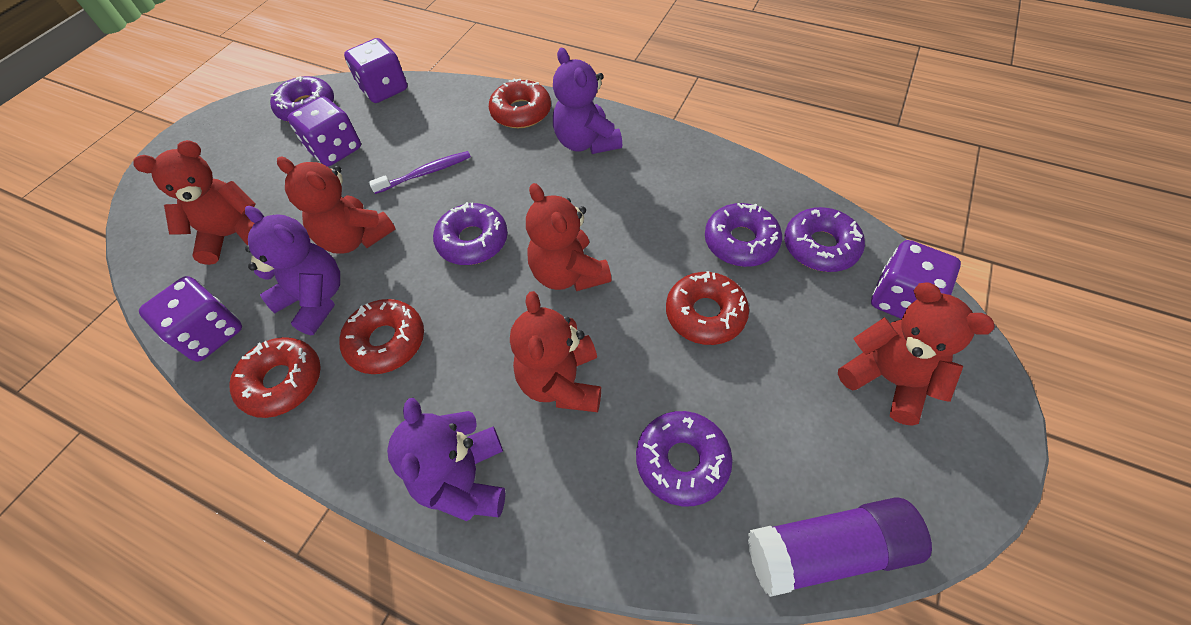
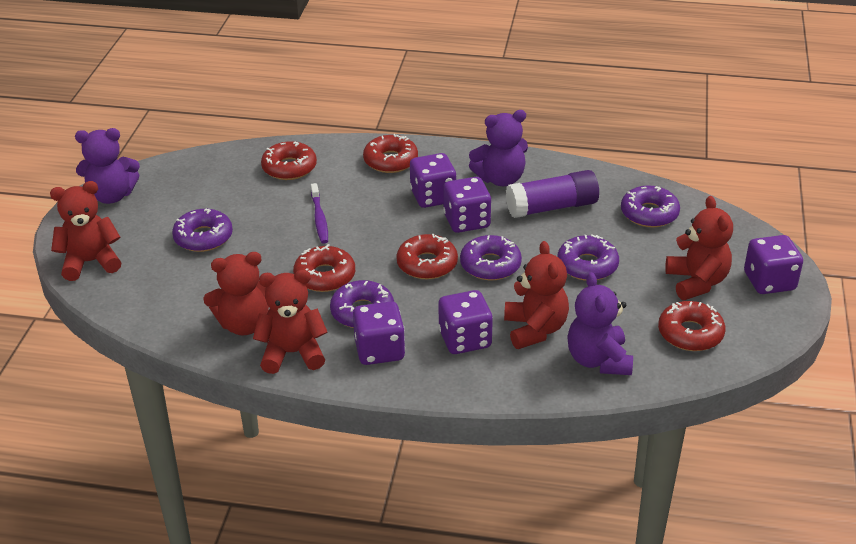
purple dice: 4 -> 5
red donut: 4 -> 5

